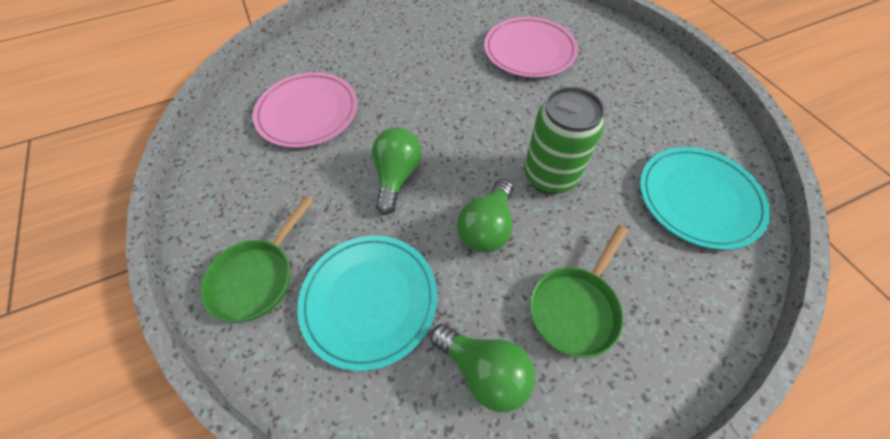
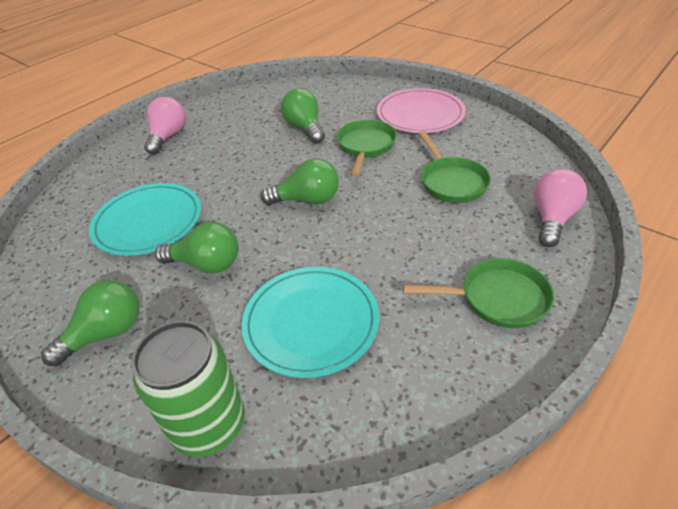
green light bulb: 3 -> 4
green pan: 2 -> 3
pink light bulb: 0 -> 2
pink plate: 2 -> 1

